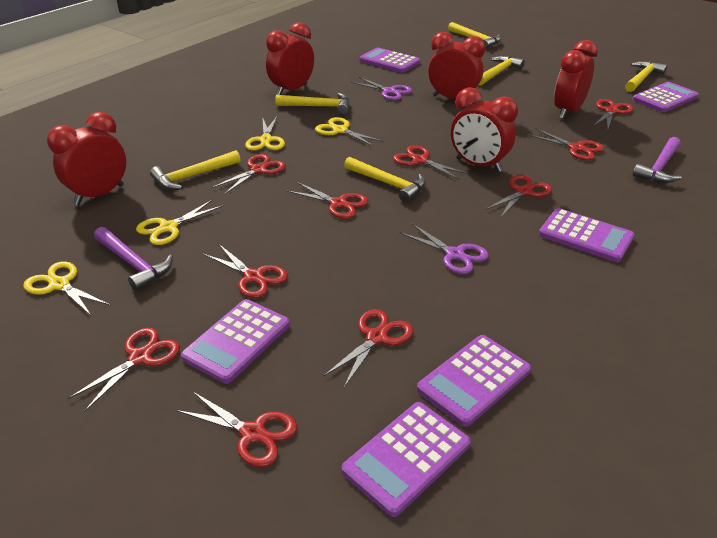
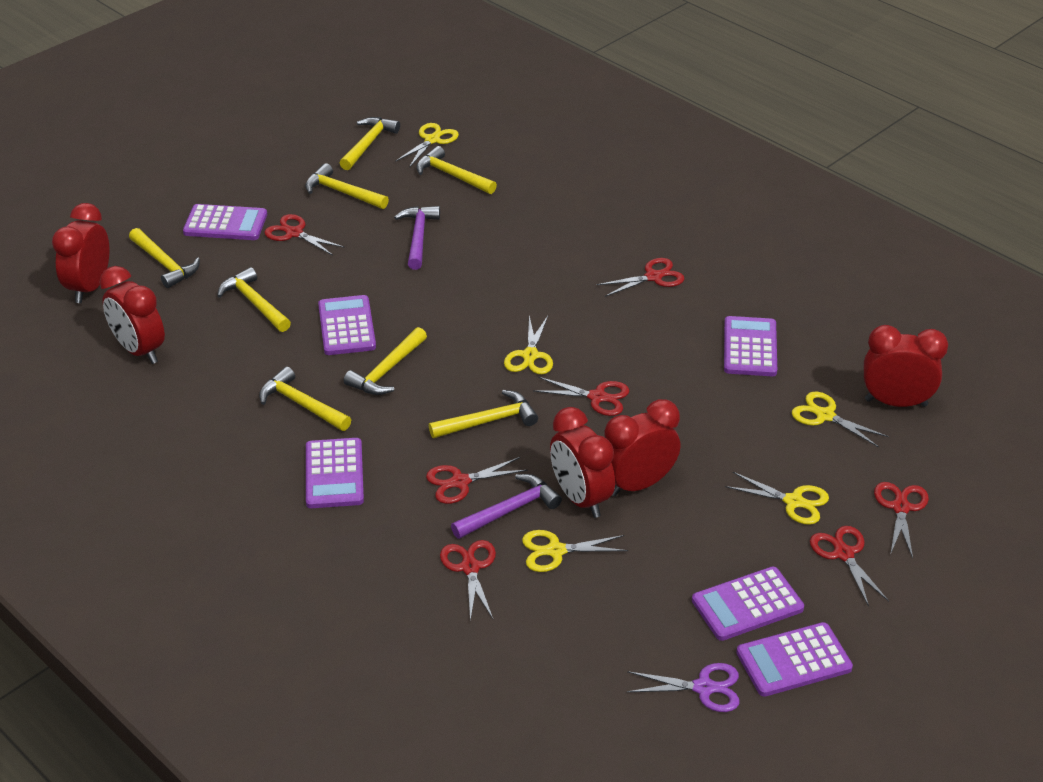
purple scissors: 2 -> 1
red scissors: 10 -> 7
yellow hammer: 6 -> 8
yellow scissors: 4 -> 5

